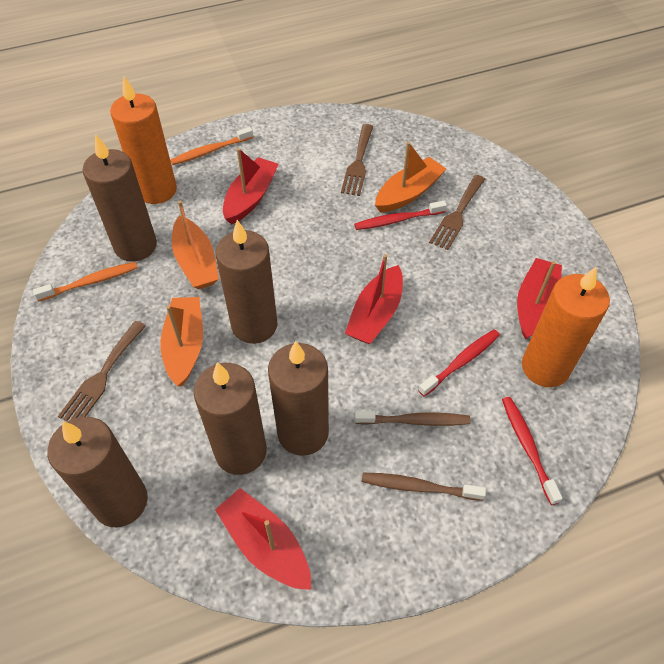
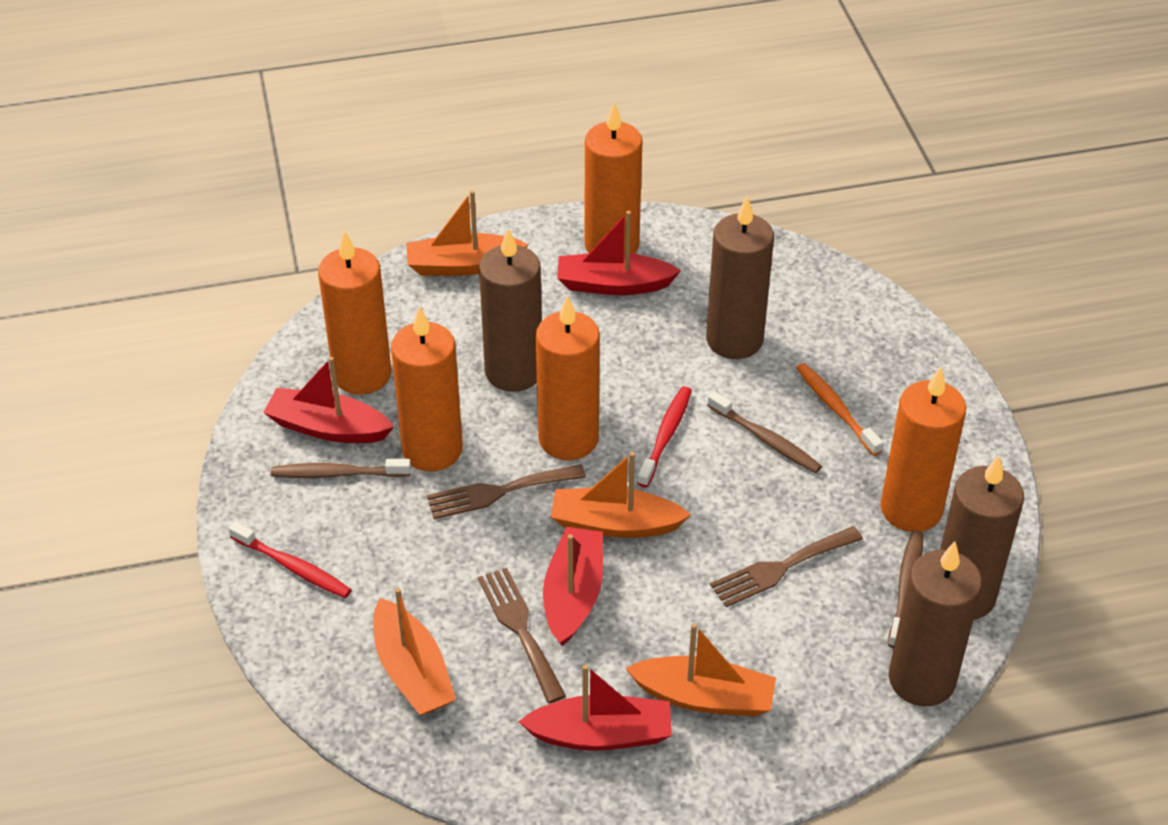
brown candle: 5 -> 4
brown toothbrush: 2 -> 3
orange boat: 3 -> 4
orange candle: 2 -> 5
orange toothbrush: 2 -> 1
red toothbrush: 3 -> 2

